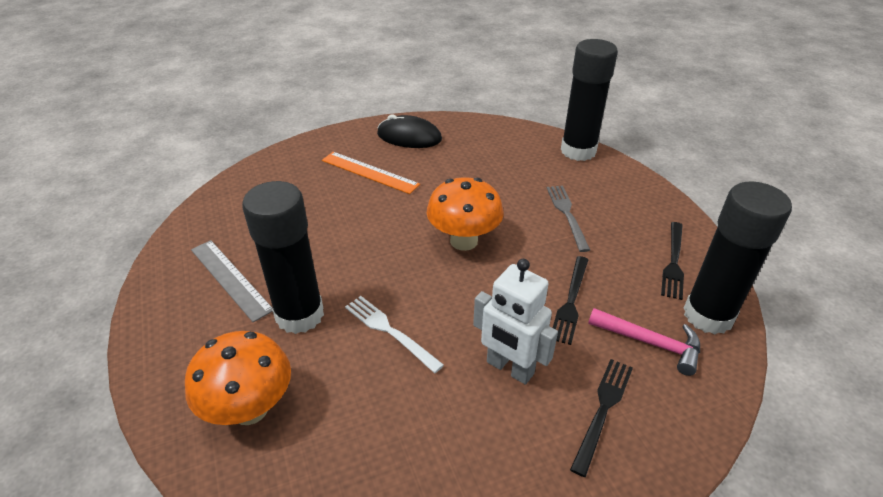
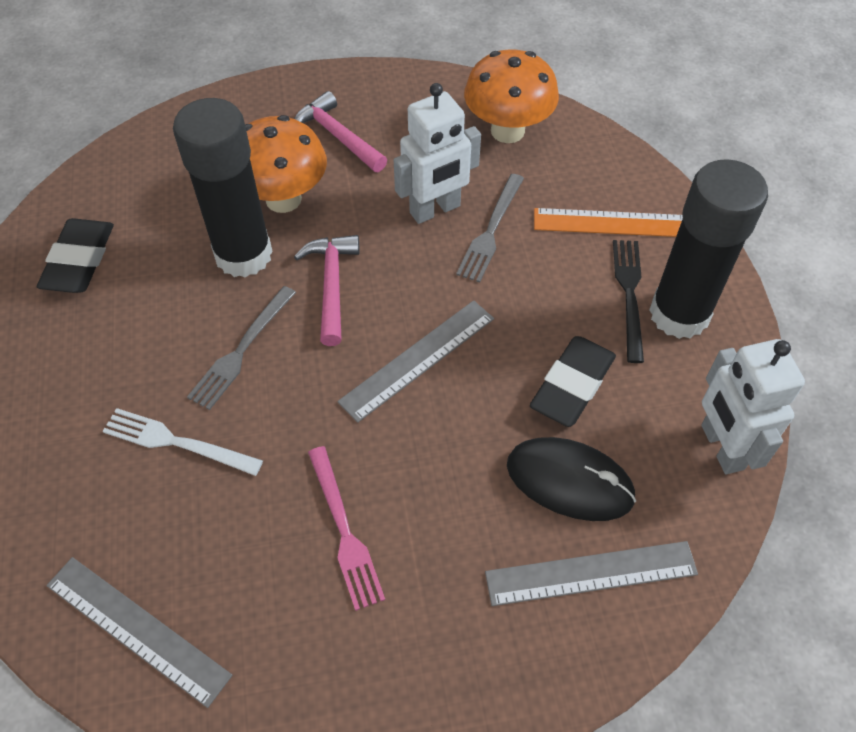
black eraser: 0 -> 2
black fork: 3 -> 1
black glue stick: 3 -> 2
grey fork: 1 -> 2
grey ruler: 1 -> 3
pink fork: 0 -> 1
pink hammer: 1 -> 2
white robot: 1 -> 2

